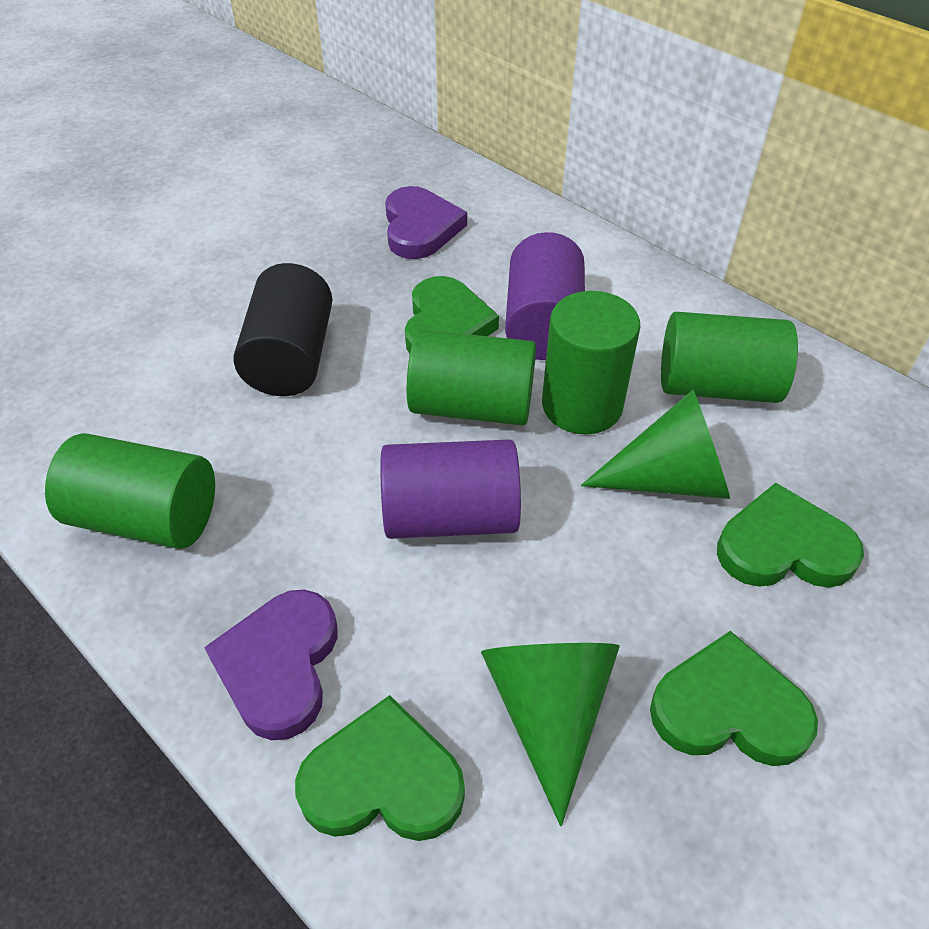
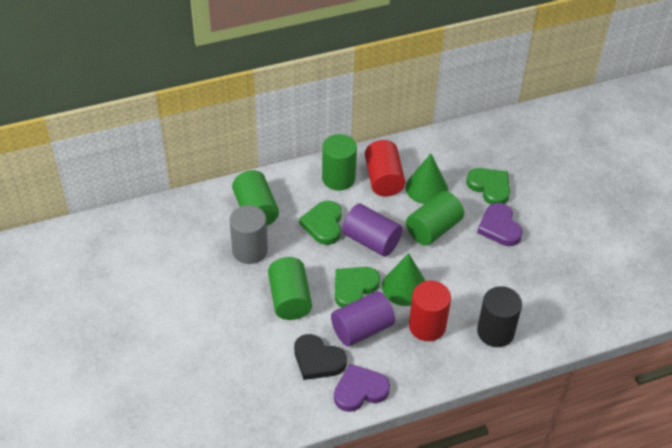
black heart: 0 -> 1
green heart: 4 -> 3
grey cylinder: 0 -> 1
red cylinder: 0 -> 2

